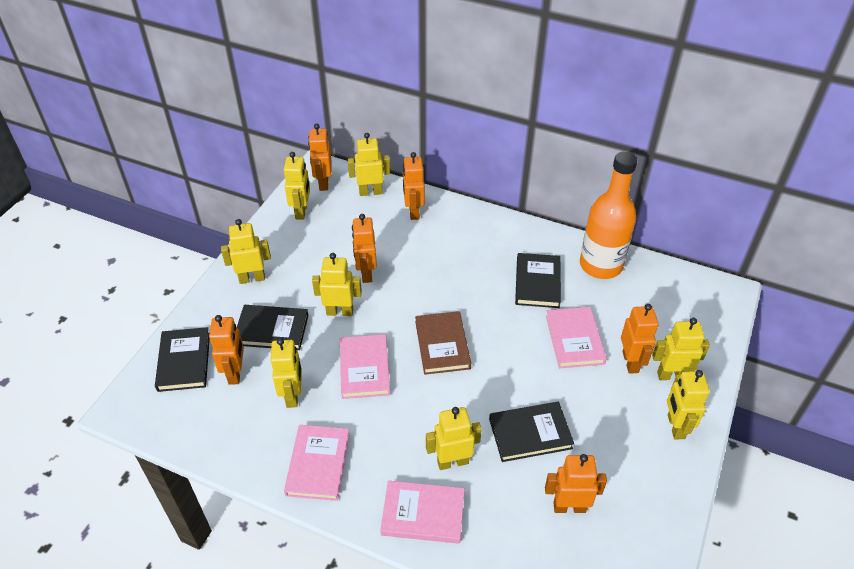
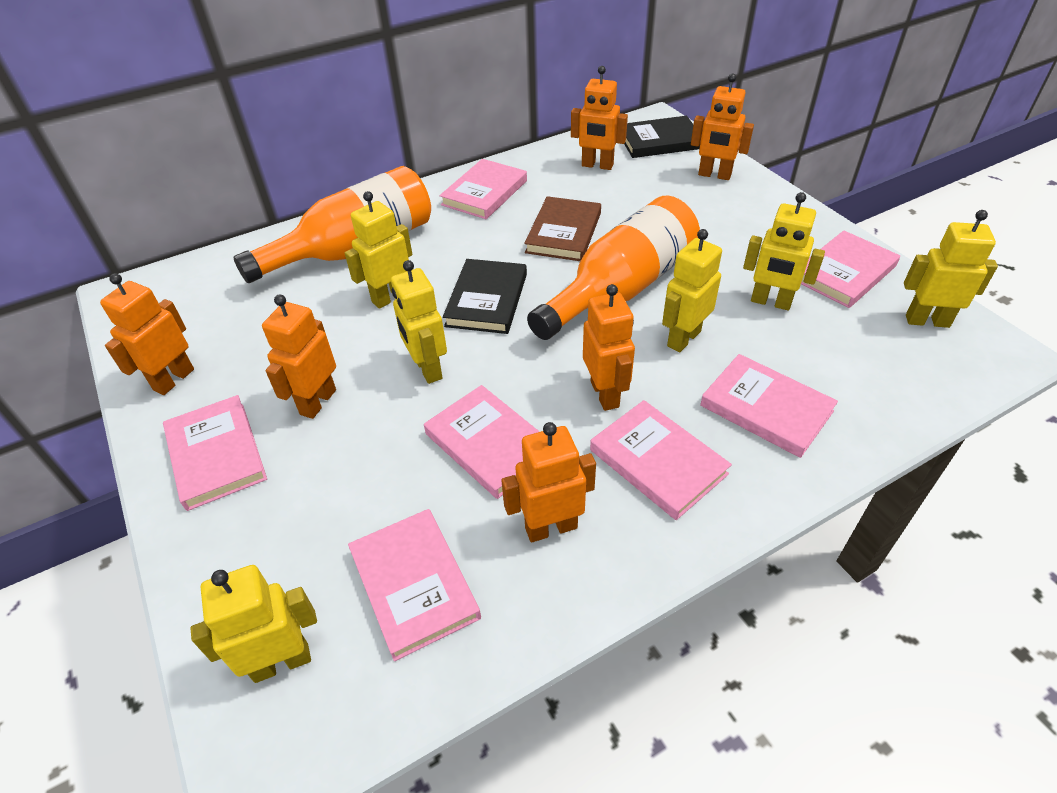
black book: 4 -> 2
orange bottle: 1 -> 2
pink book: 4 -> 7
yellow robot: 8 -> 6

